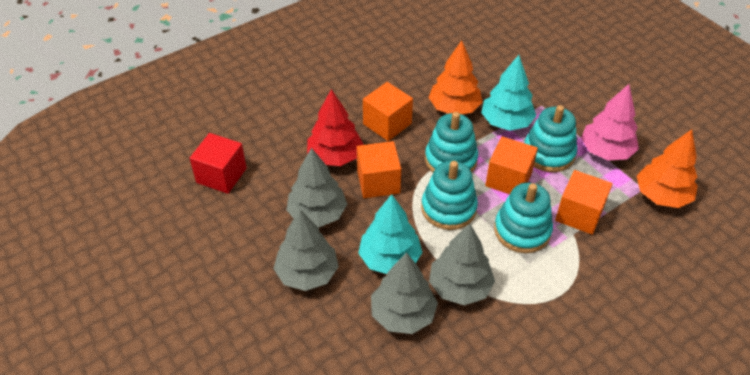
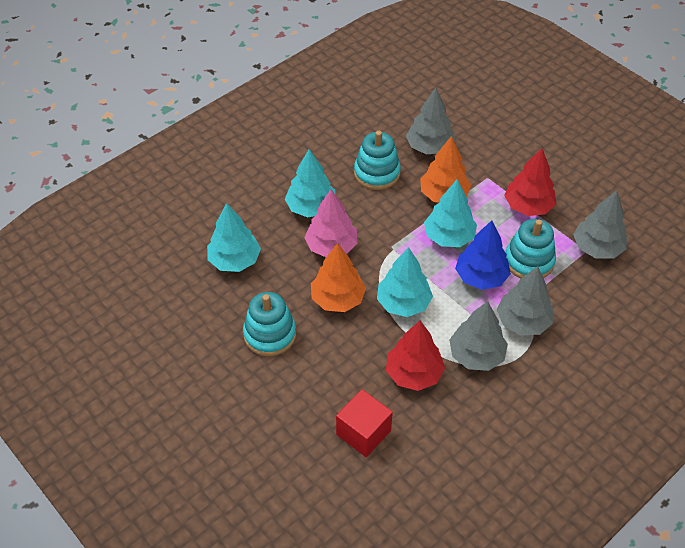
blue tree: 0 -> 1
orange cube: 4 -> 0
red tree: 1 -> 2
turquoise stacking toy: 4 -> 3
turquoise tree: 2 -> 4

